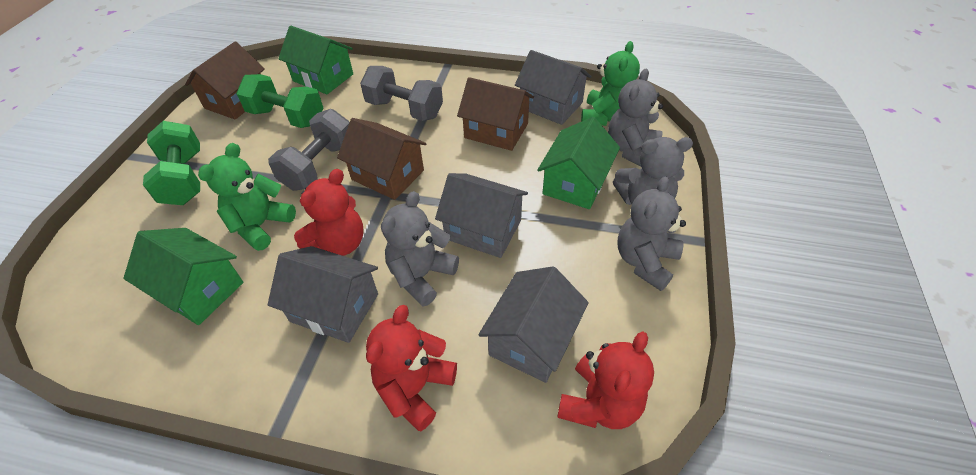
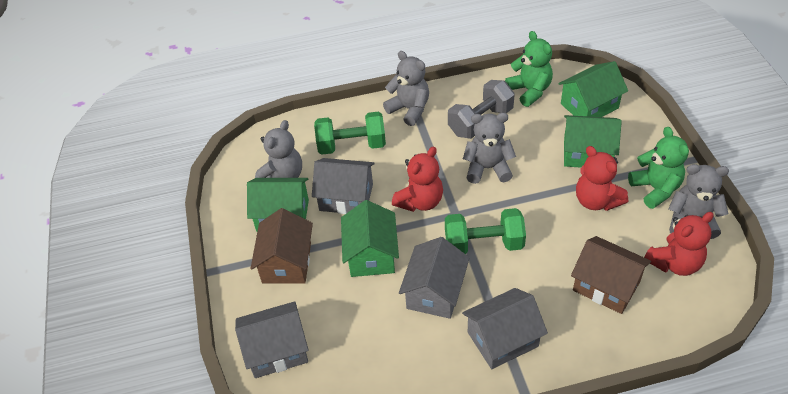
brown house: 3 -> 2
green house: 3 -> 4
grey dumbbell: 2 -> 1

